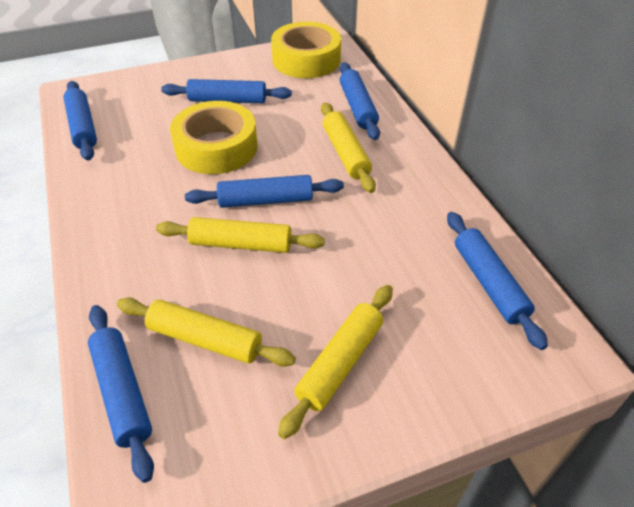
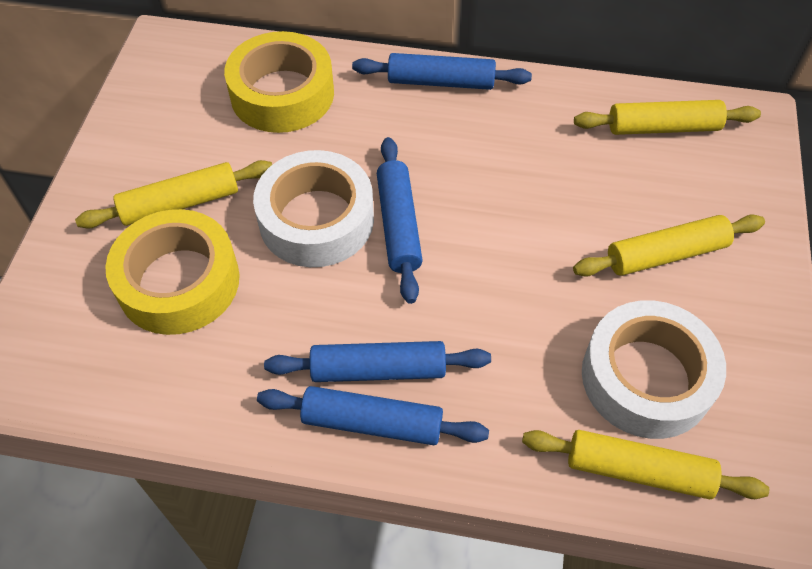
blue rolling pin: 6 -> 4
white tape: 0 -> 2

